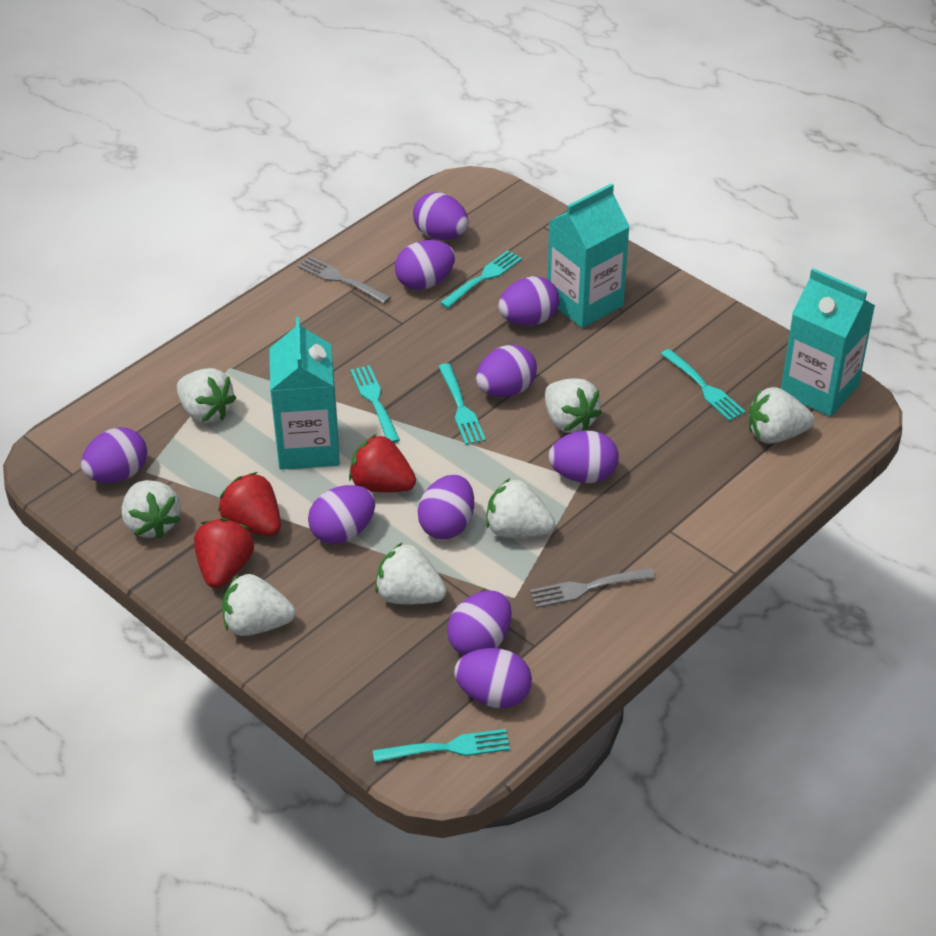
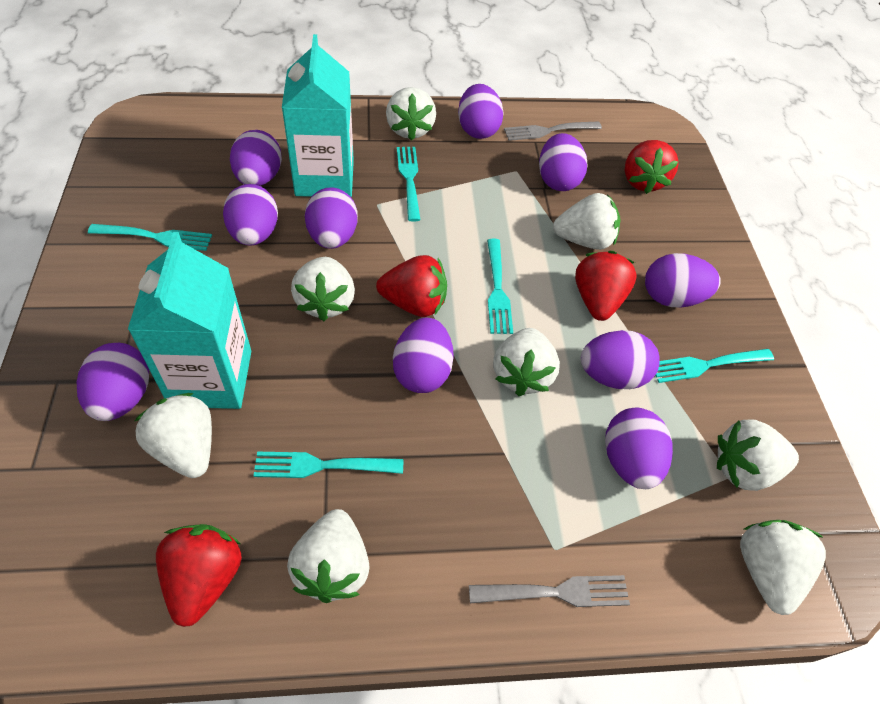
red strawberry: 3 -> 4
turquoise carton: 3 -> 2
white strawberry: 7 -> 8

